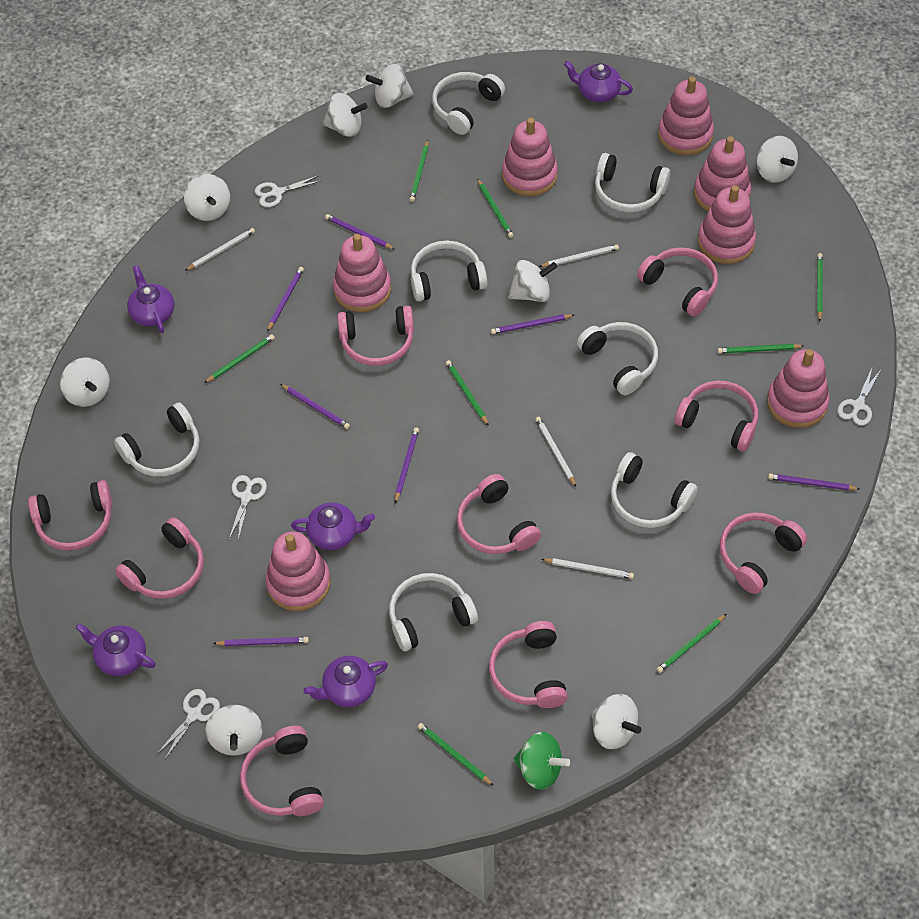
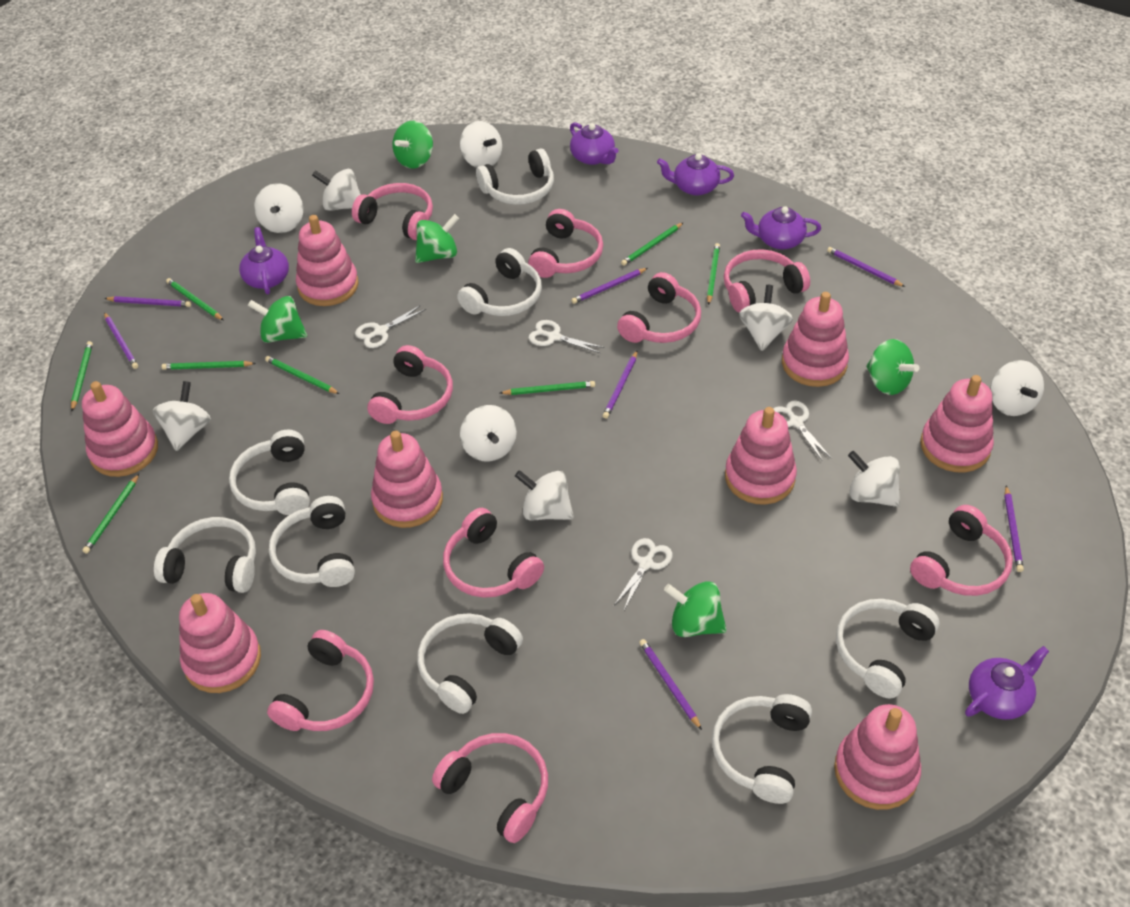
green spinning top: 1 -> 5
pink stacking toy: 7 -> 8
white headphones: 7 -> 8
white pencil: 4 -> 0
white spinning top: 8 -> 9

